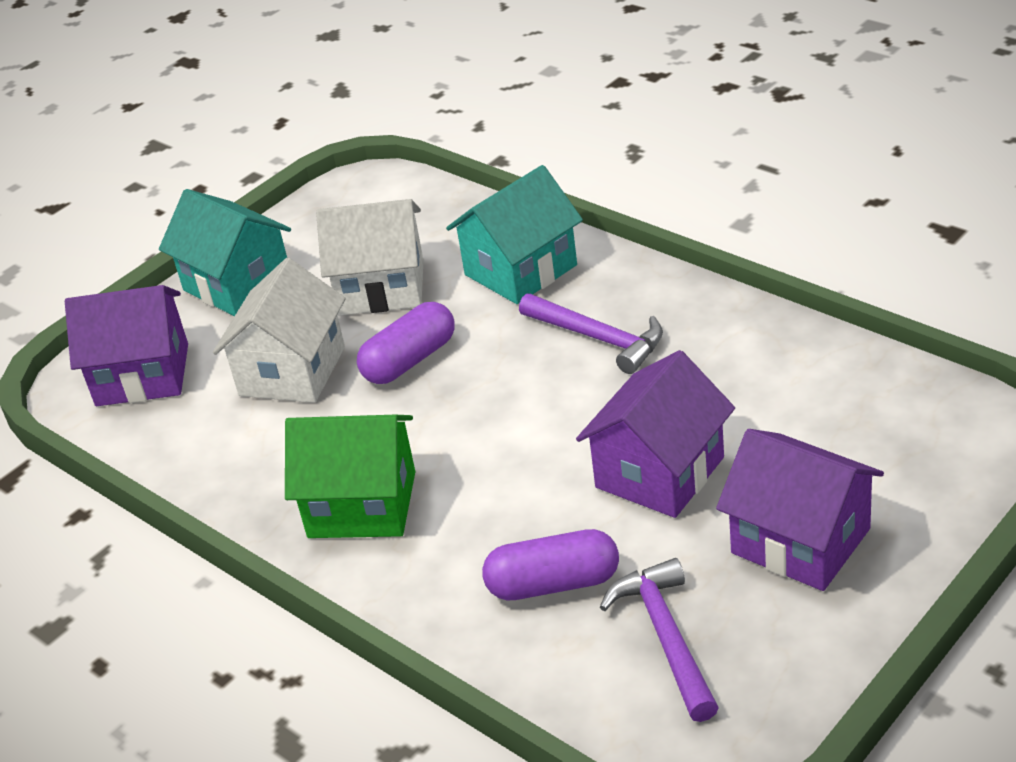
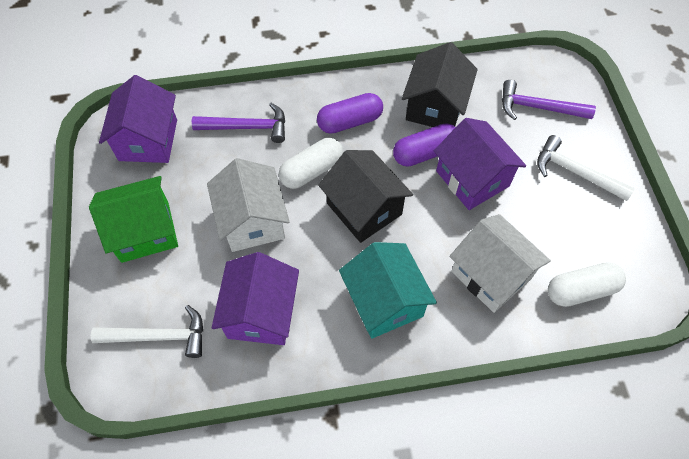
black house: 0 -> 2
turquoise house: 2 -> 1
white capsule: 0 -> 2
white hammer: 0 -> 2

